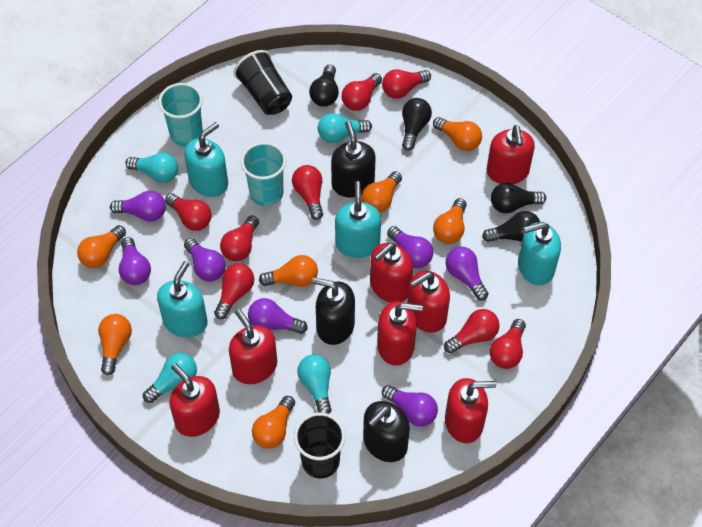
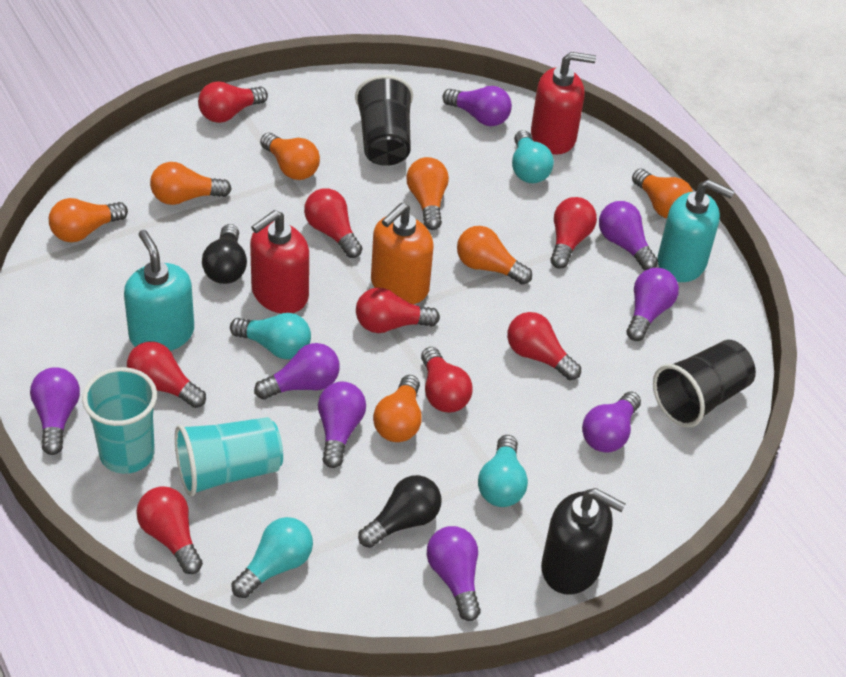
black light bulb: 4 -> 2
black soap dispenser: 3 -> 1
orange soap dispenser: 0 -> 1
purple light bulb: 7 -> 8
red soap dispenser: 7 -> 2
turquoise soap dispenser: 4 -> 2

